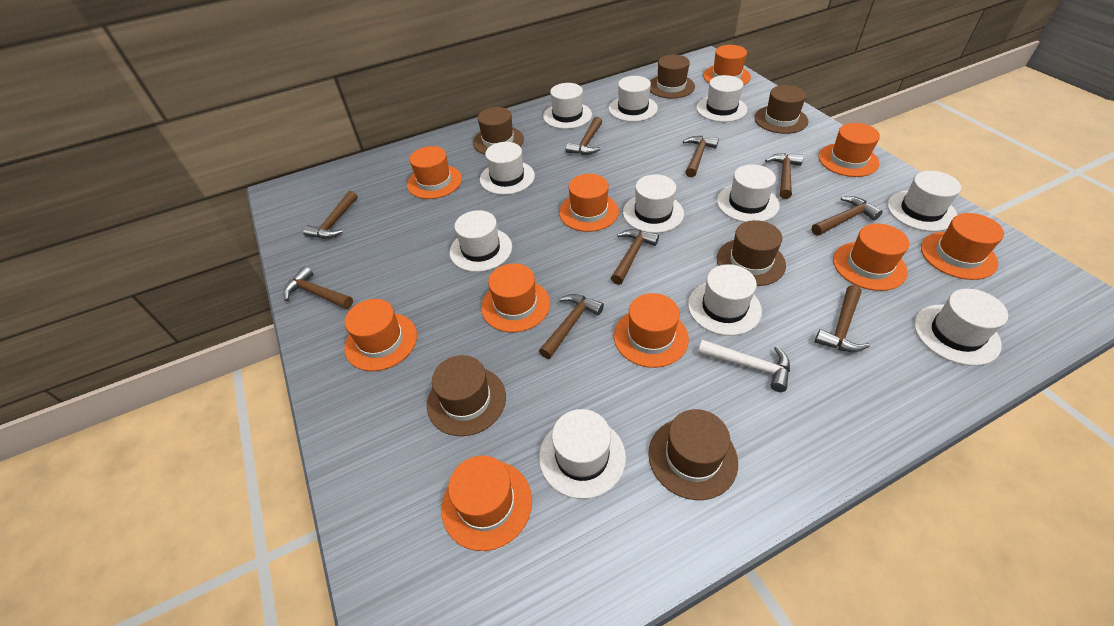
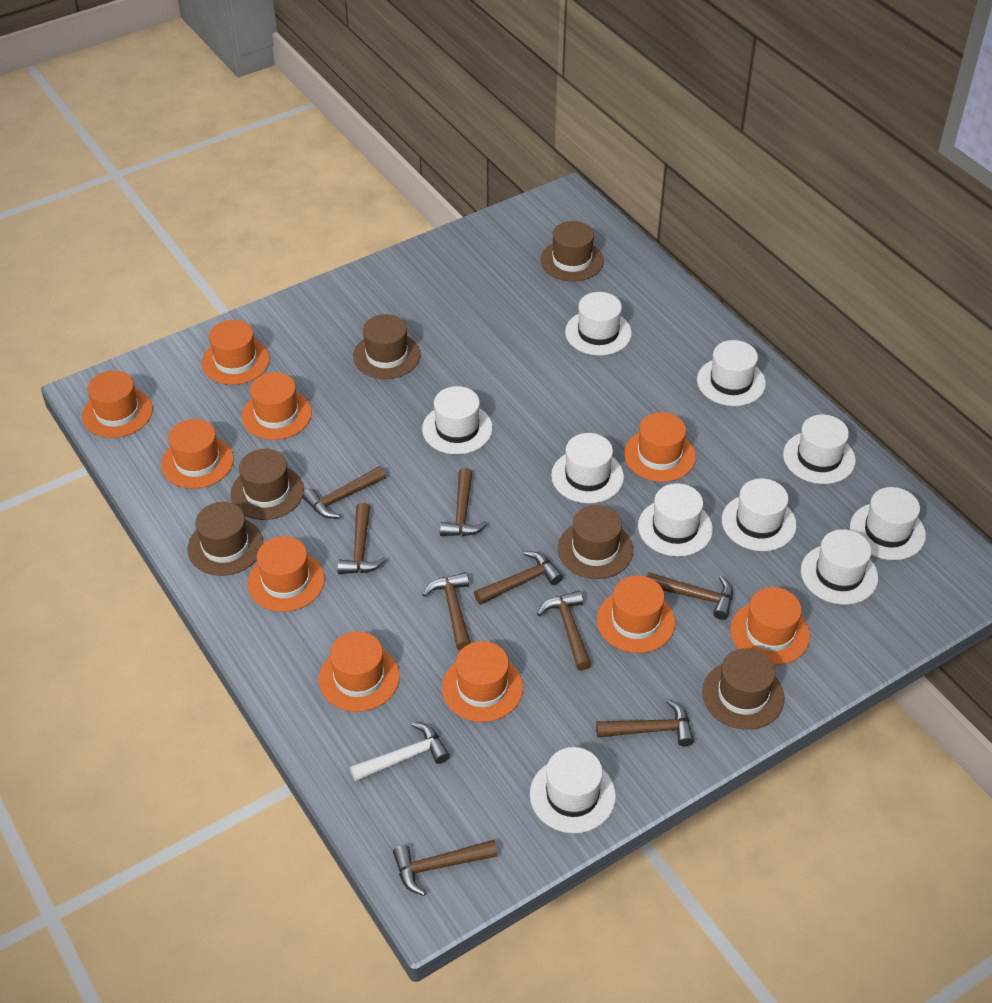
white hat: 11 -> 10

